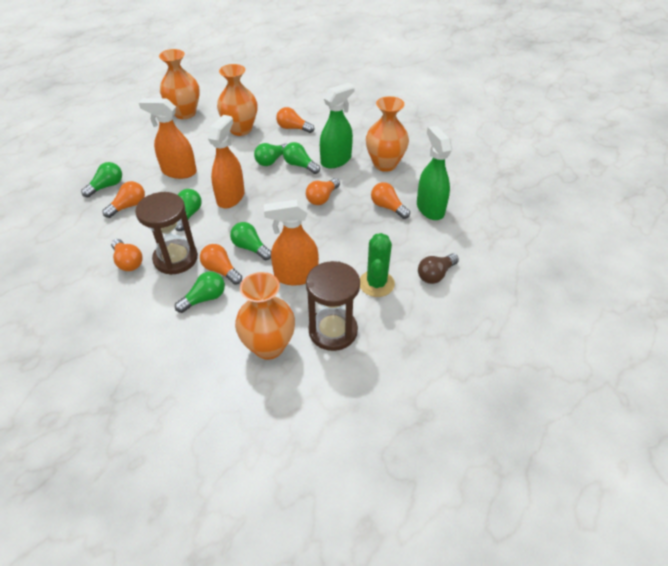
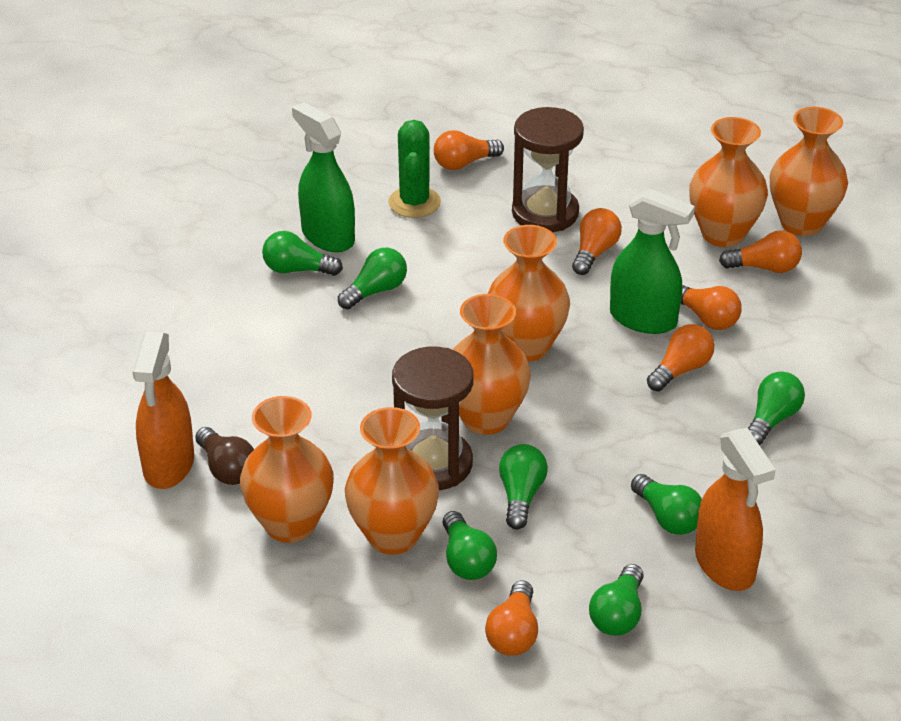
green light bulb: 6 -> 7
orange spray bottle: 3 -> 2
orange vase: 4 -> 6

